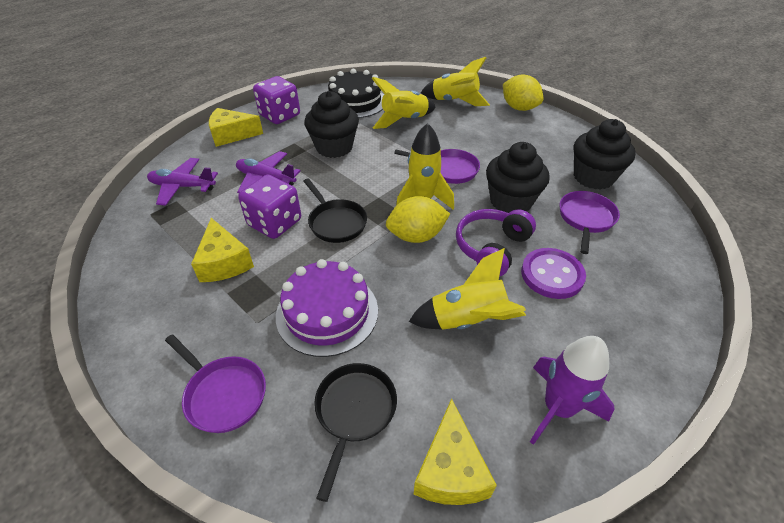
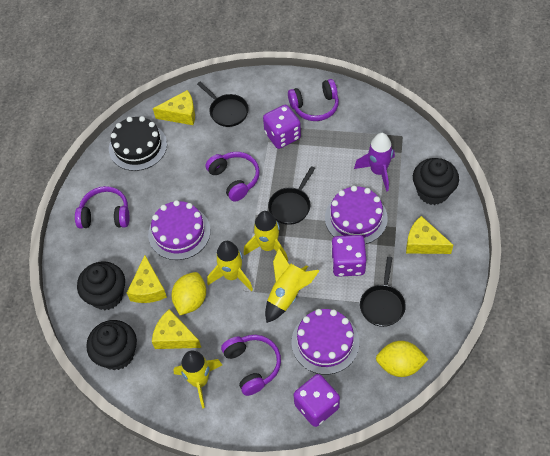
black pan: 2 -> 3
purple button: 1 -> 0
purple cake: 1 -> 3
purple dice: 2 -> 3
purple headphones: 1 -> 4
purple pan: 3 -> 0
purple plane: 2 -> 0
yellow cheese: 3 -> 4

